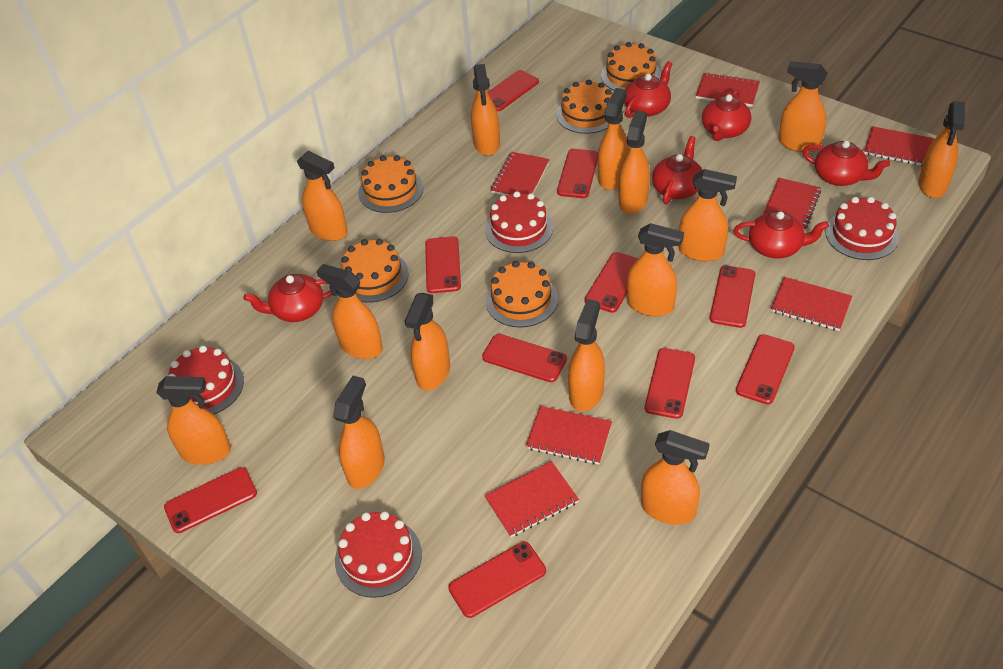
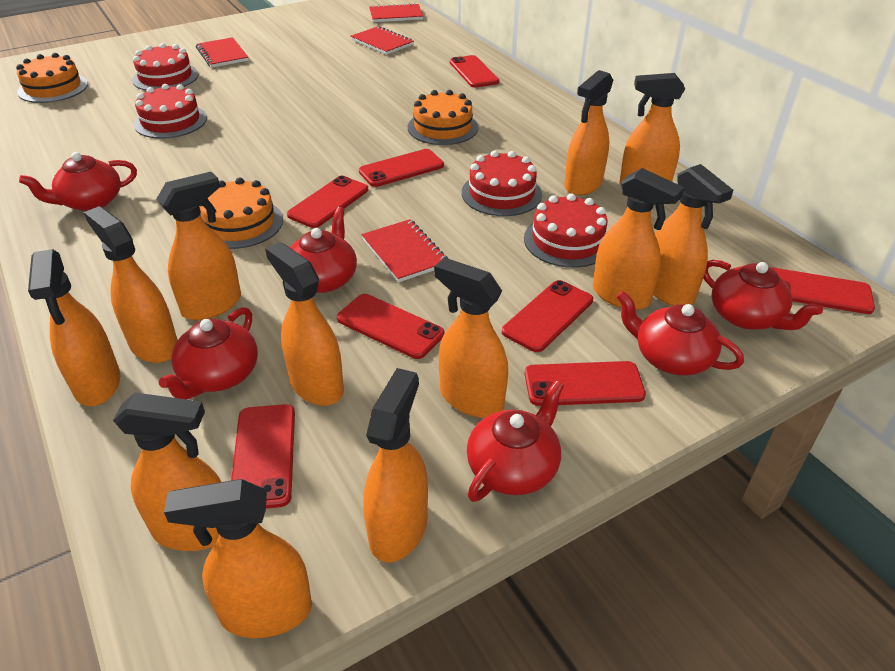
orange cake: 5 -> 3
orange spray bottle: 14 -> 12
red notebook: 7 -> 4
red phone: 10 -> 8

